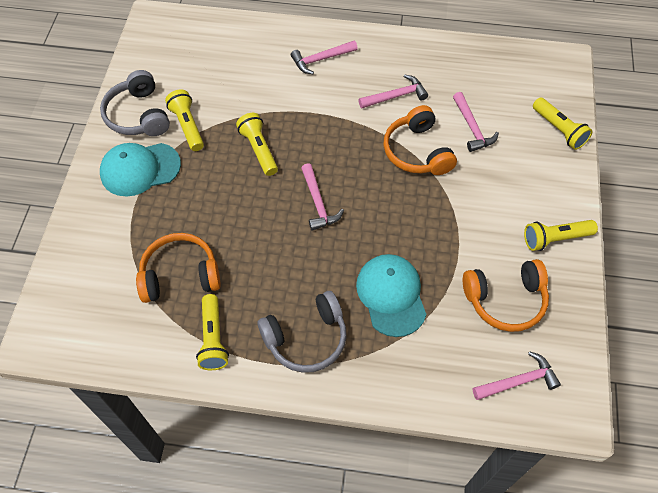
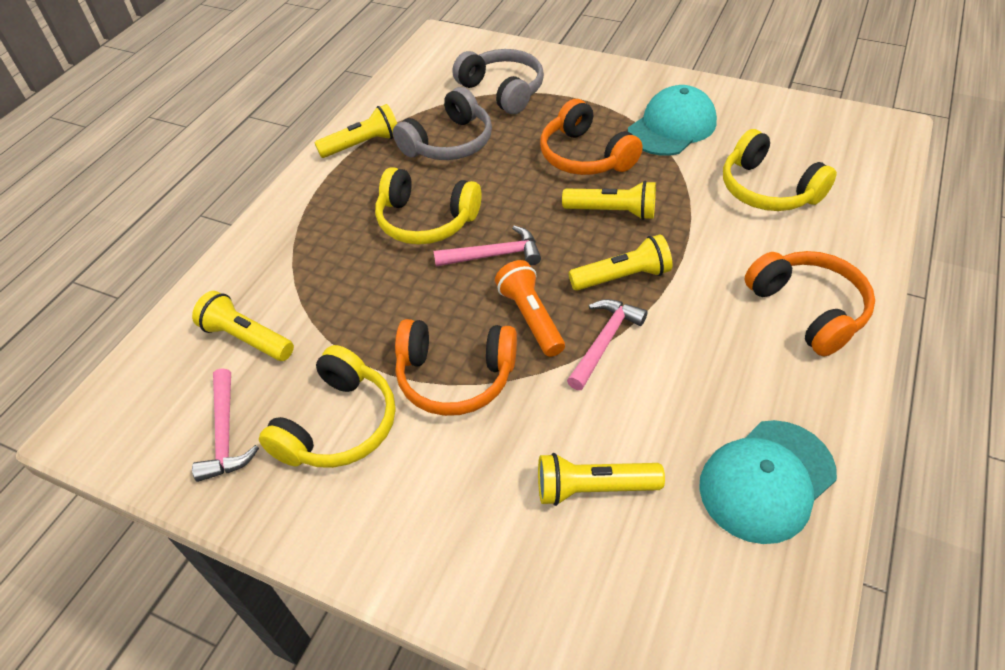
orange flashlight: 0 -> 1
pink hammer: 5 -> 3
yellow headphones: 0 -> 3

